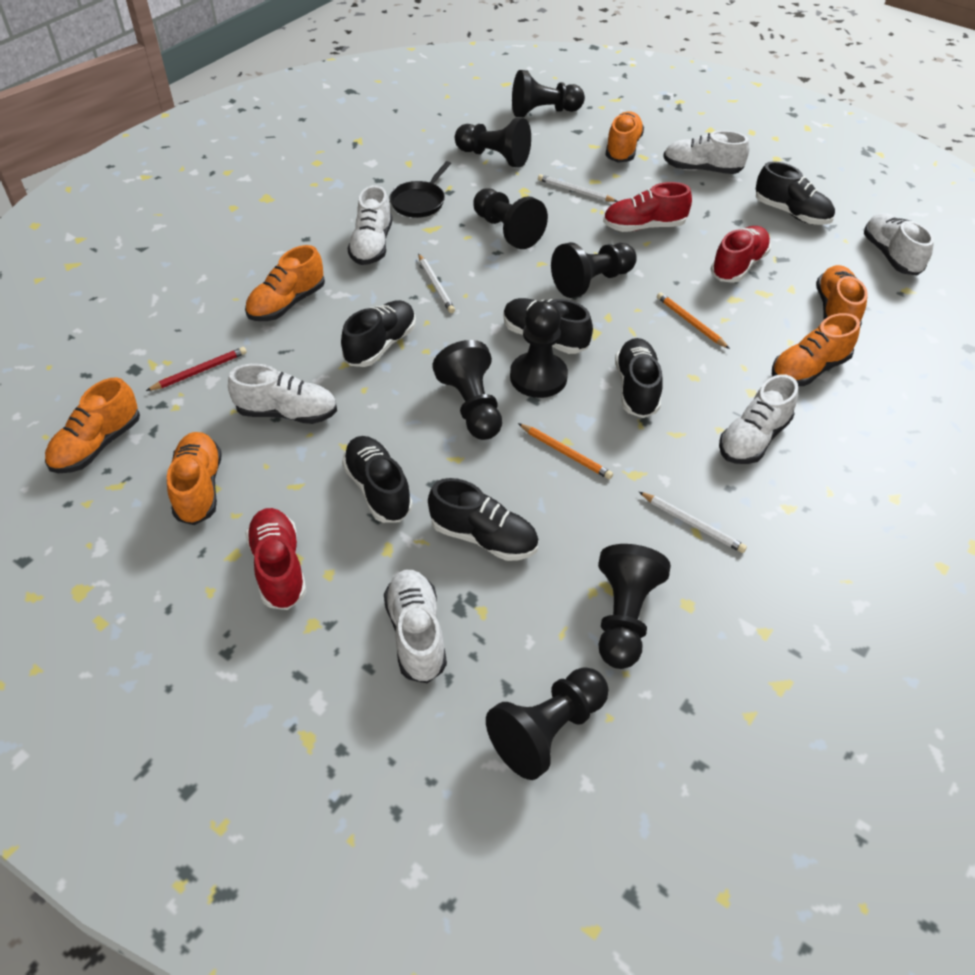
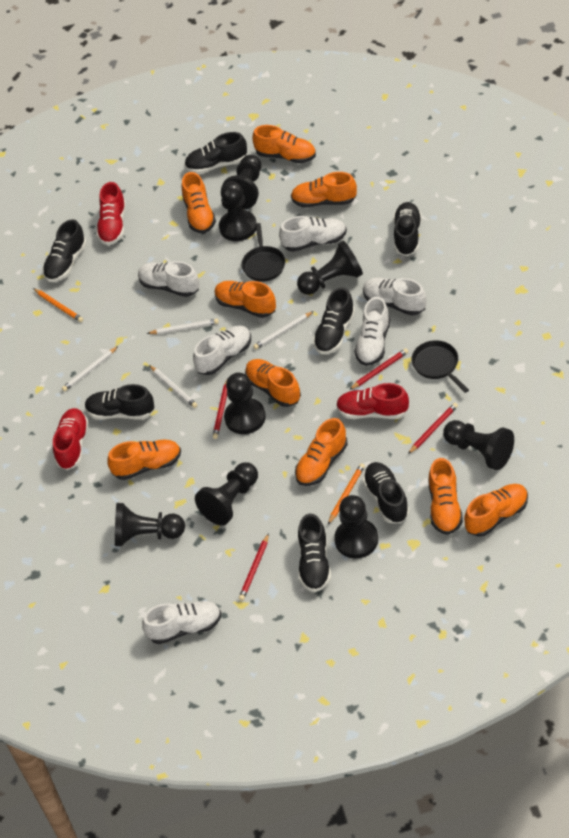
black pan: 1 -> 2
black shoe: 6 -> 7
orange shoe: 6 -> 9
red pencil: 1 -> 4
white pencil: 3 -> 4

